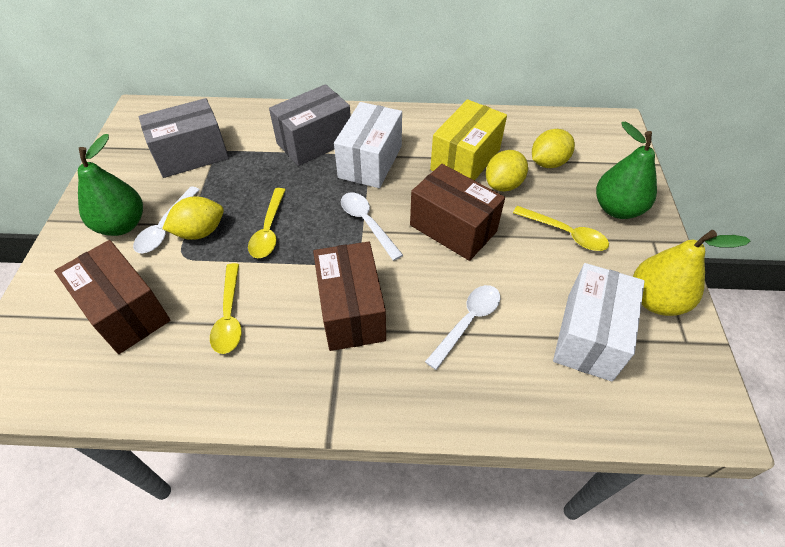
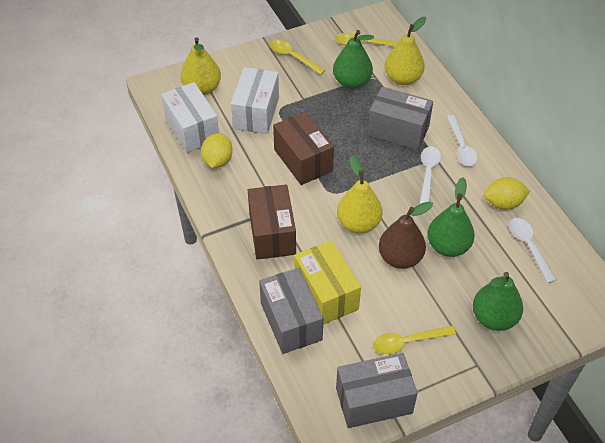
brown box: 3 -> 2
brown pear: 0 -> 1
green pear: 2 -> 3
grey box: 2 -> 3
yellow lemon: 3 -> 2
yellow pear: 1 -> 3

